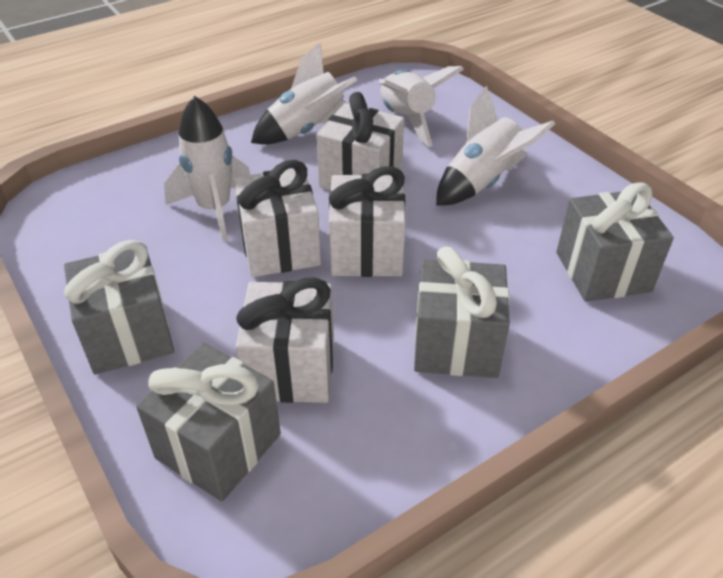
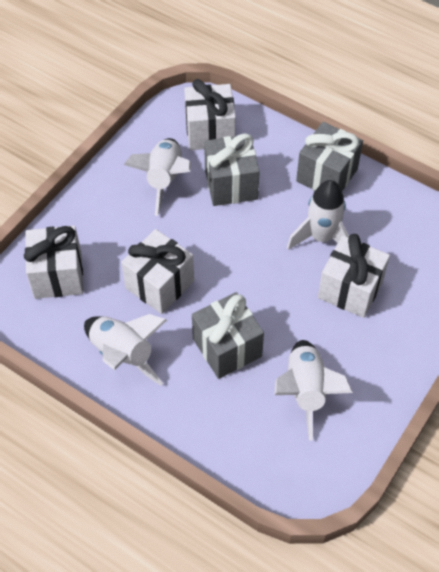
grey gift: 4 -> 3

